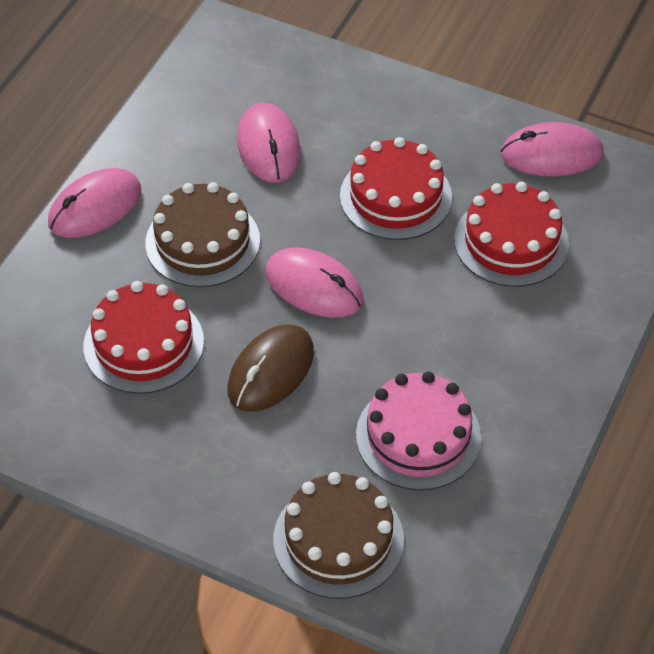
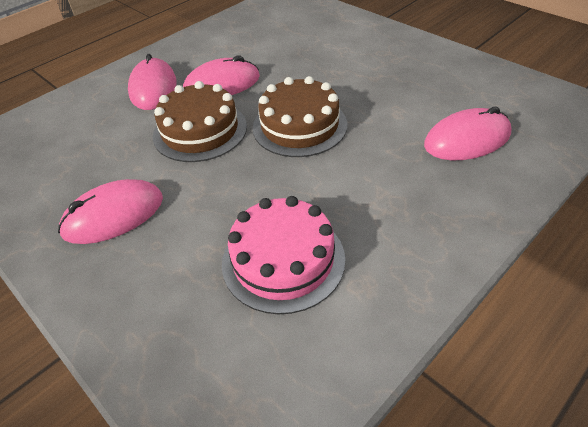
brown mouse: 1 -> 0
red cake: 3 -> 0

